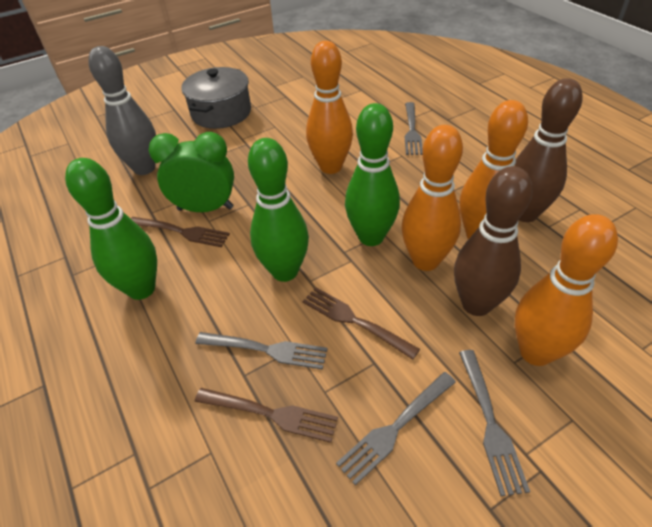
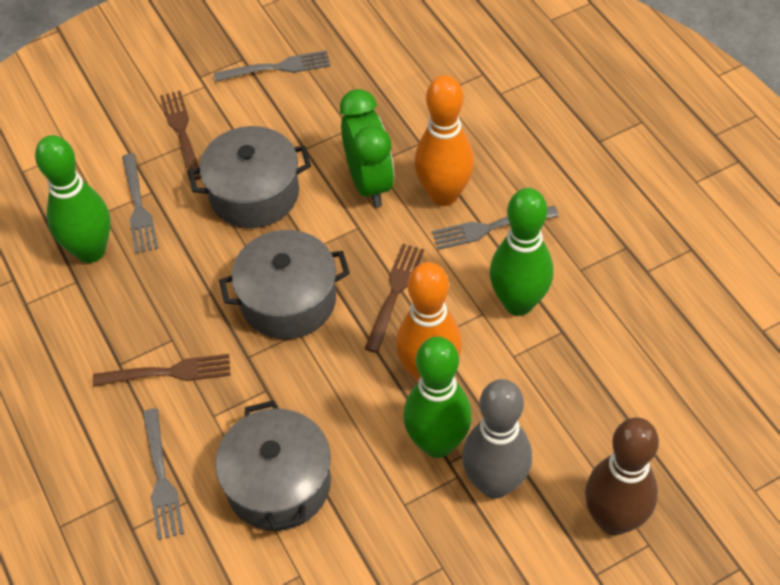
brown bowling pin: 2 -> 1
grey pot: 1 -> 3
orange bowling pin: 4 -> 2

